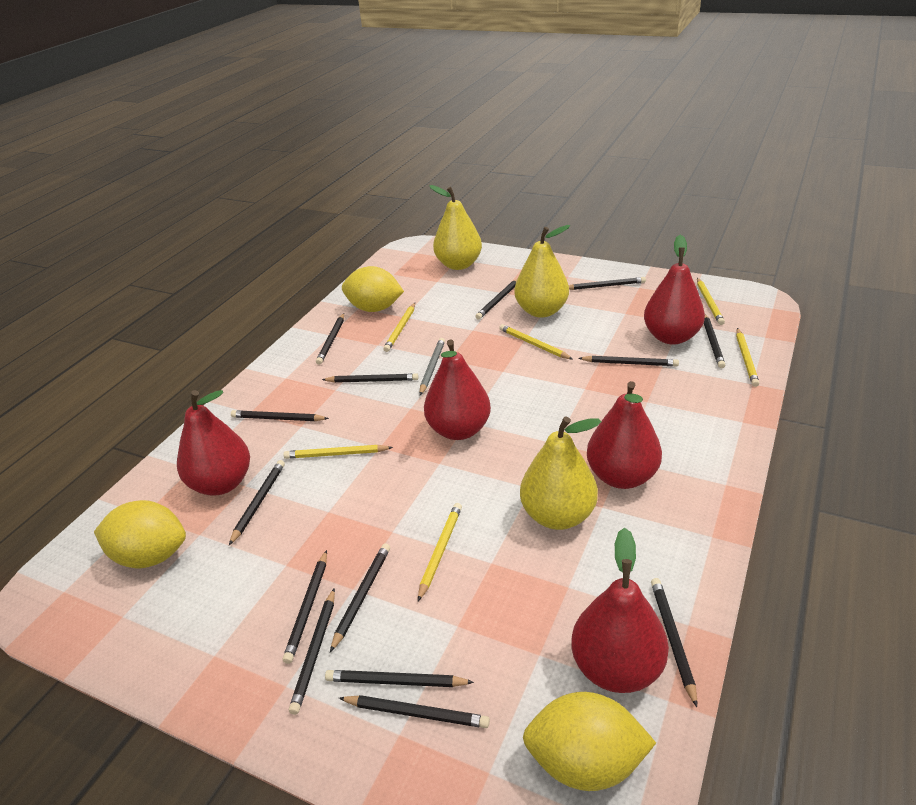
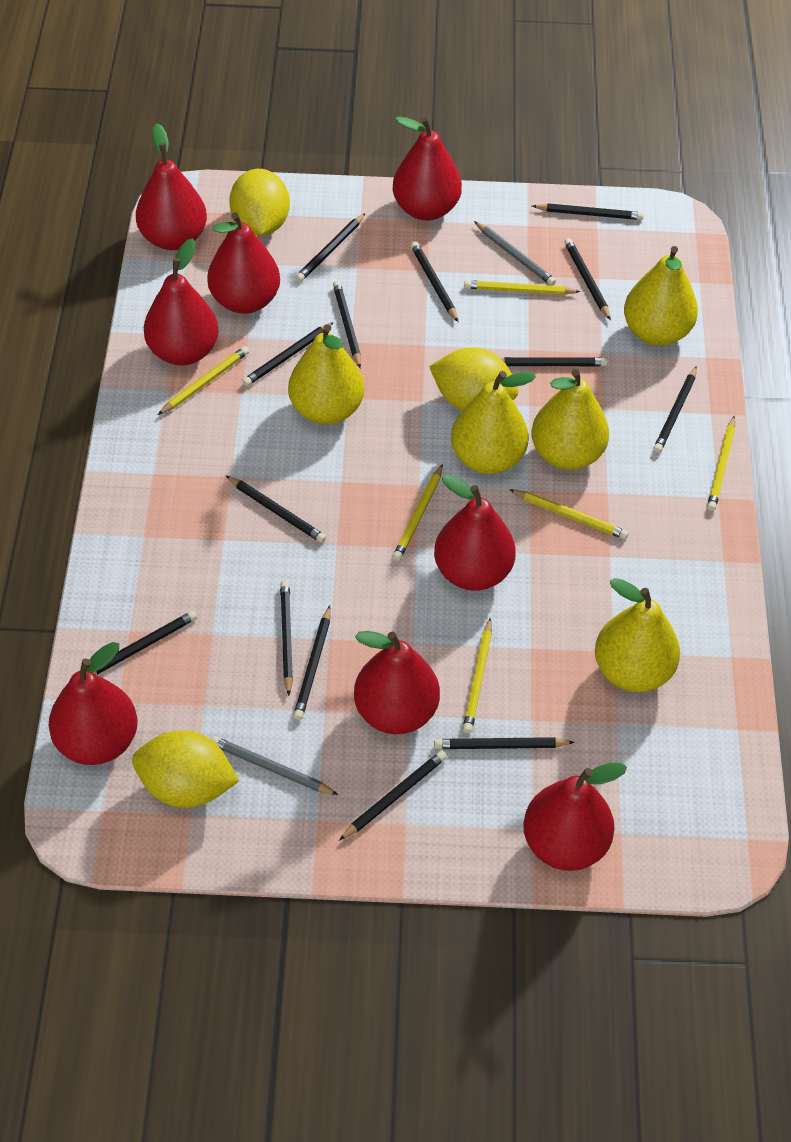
grey pencil: 1 -> 2
red pear: 5 -> 8
yellow pear: 3 -> 5

